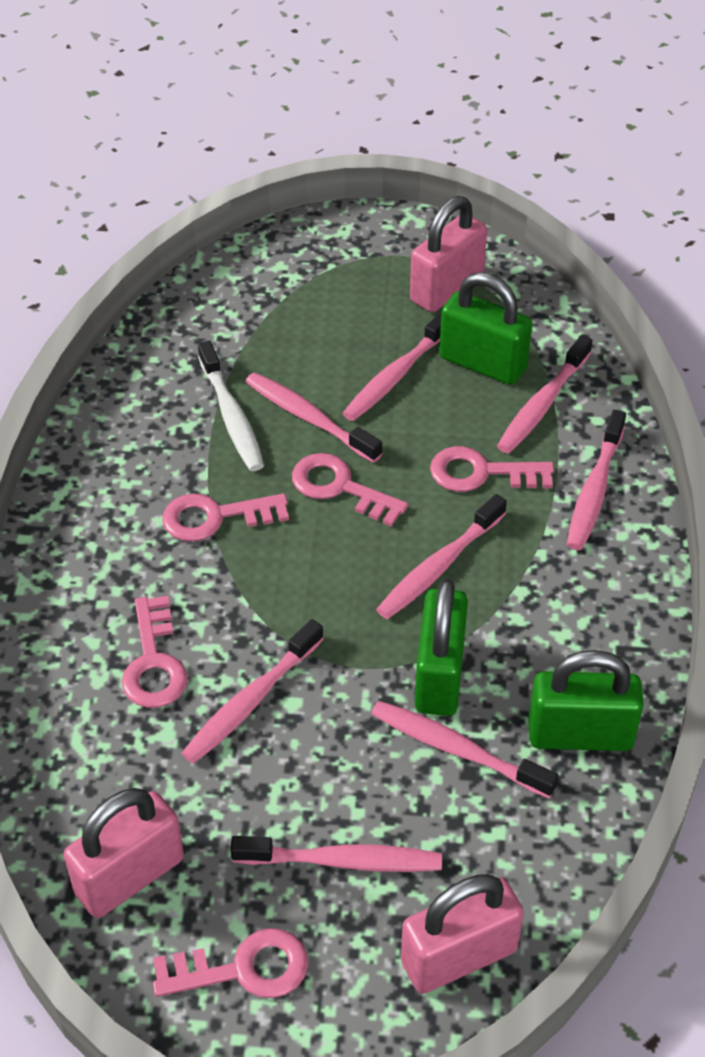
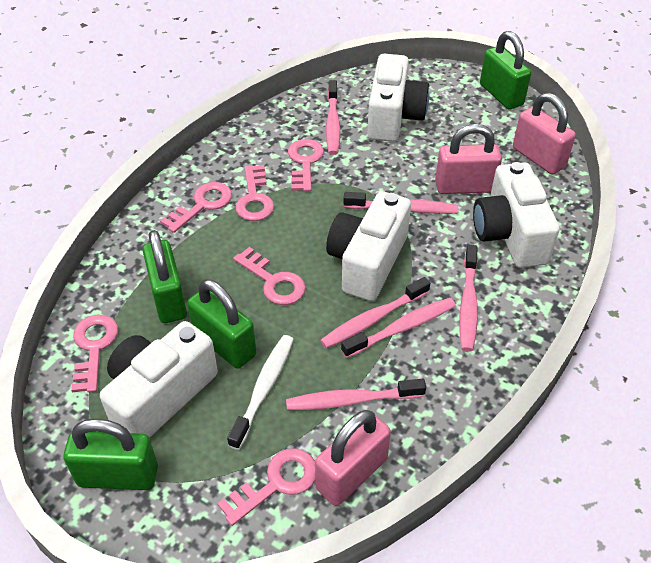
green padlock: 3 -> 4
pink key: 5 -> 6
pink toothbrush: 8 -> 6
white camera: 0 -> 4

